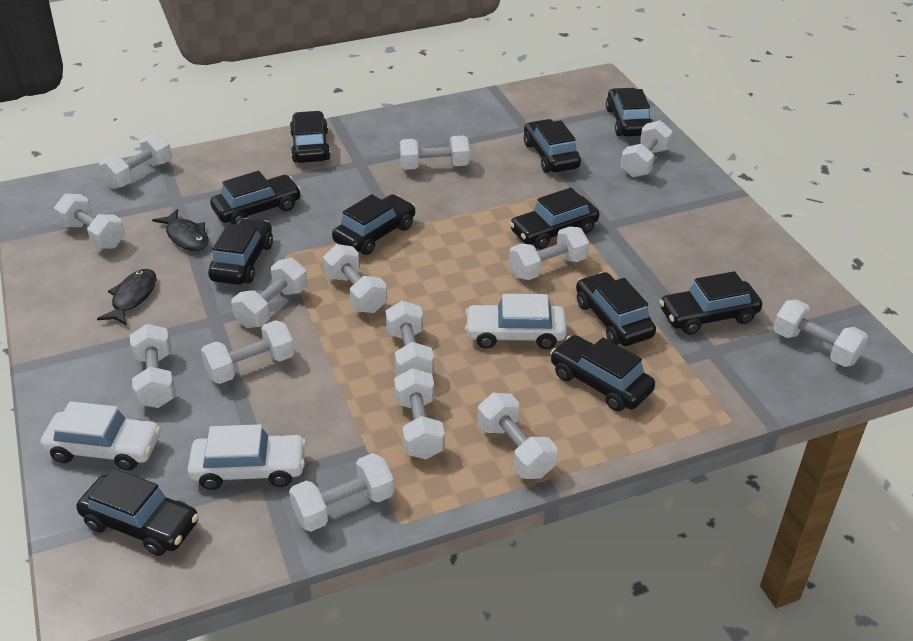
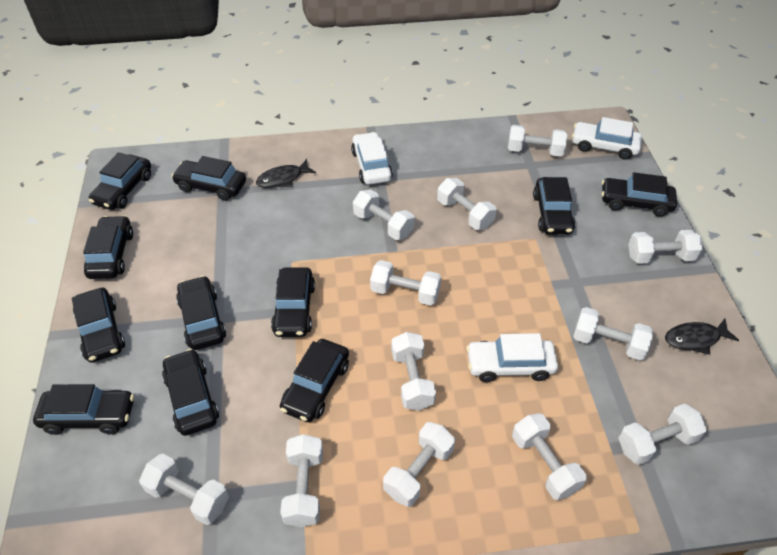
white dumbbell: 14 -> 12

